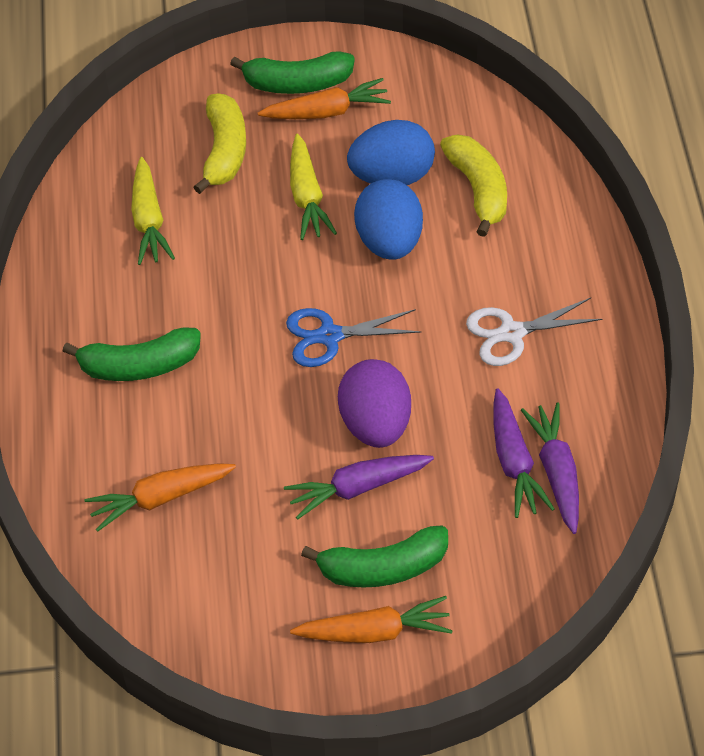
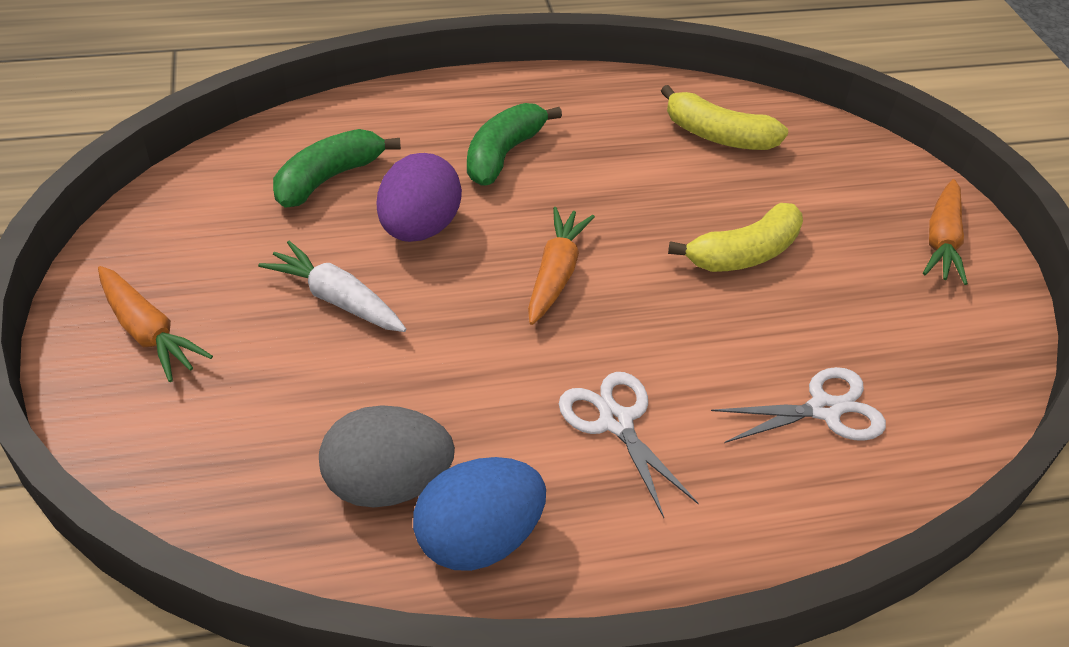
blue egg: 2 -> 1
blue scissors: 1 -> 0
green banana: 3 -> 2
grey egg: 0 -> 1
purple carrot: 3 -> 0
white carrot: 0 -> 1
white scissors: 1 -> 2
yellow carrot: 2 -> 0

